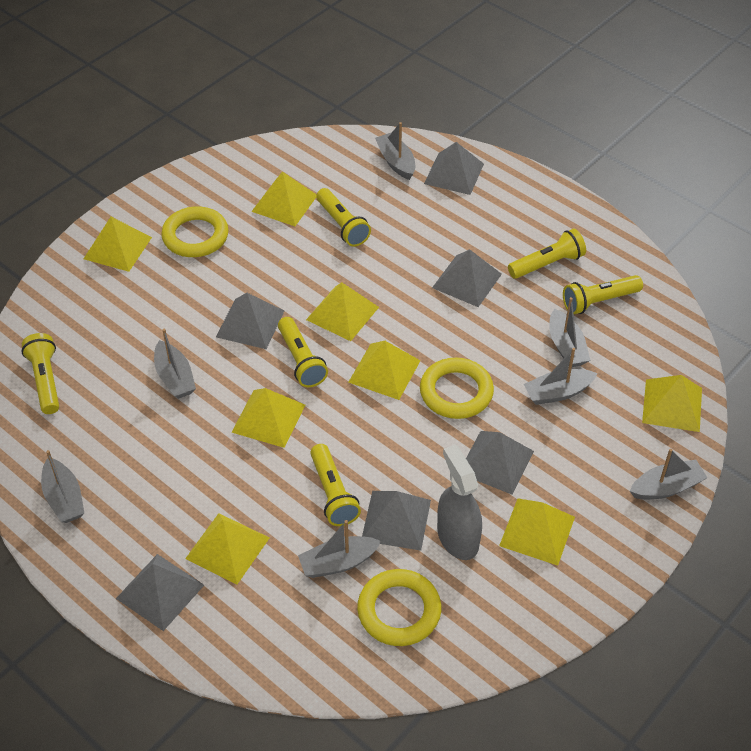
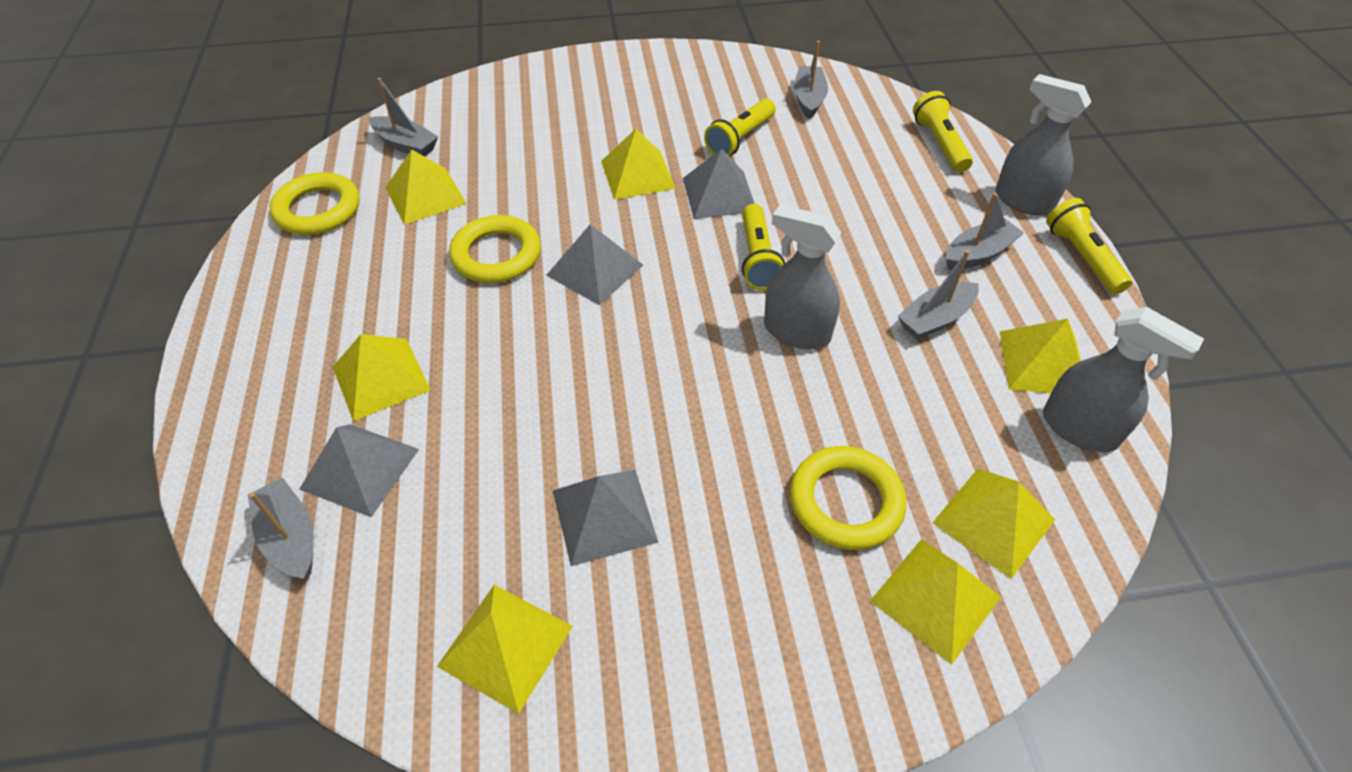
grey boat: 7 -> 5
grey pyramid: 6 -> 4
grey spray bottle: 1 -> 3
yellow flashlight: 6 -> 4
yellow pyramid: 8 -> 7

